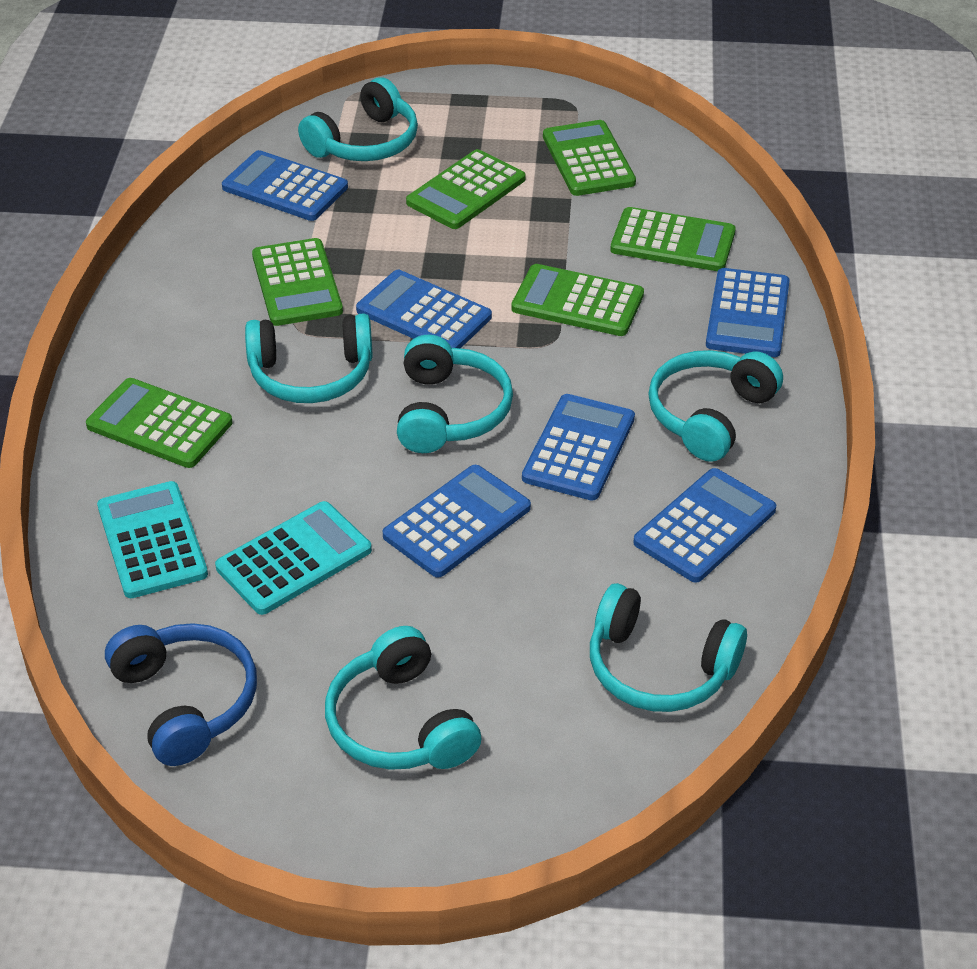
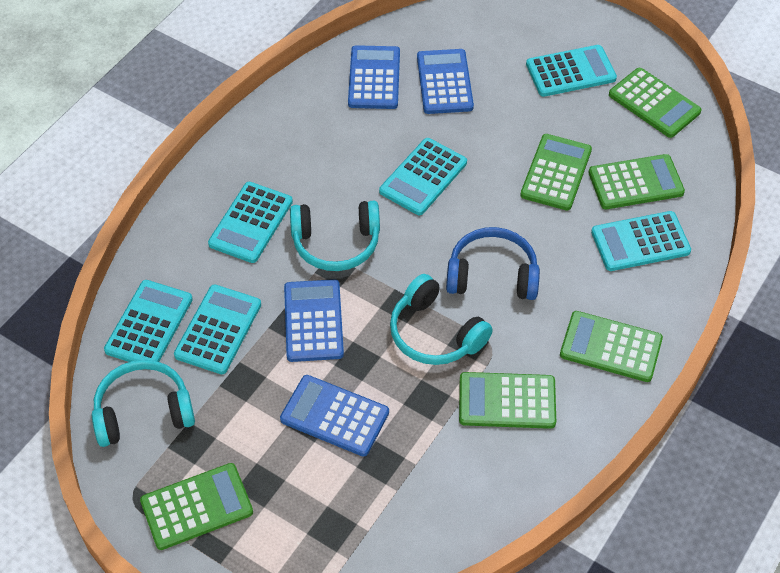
blue calculator: 6 -> 4
turquoise calculator: 2 -> 6
turquoise headphones: 6 -> 3

